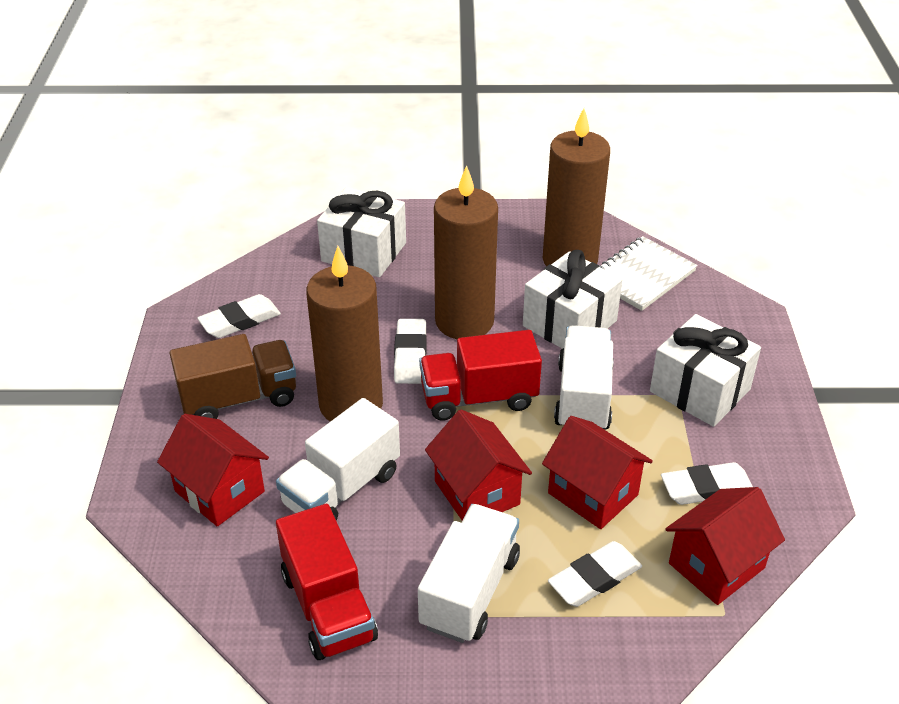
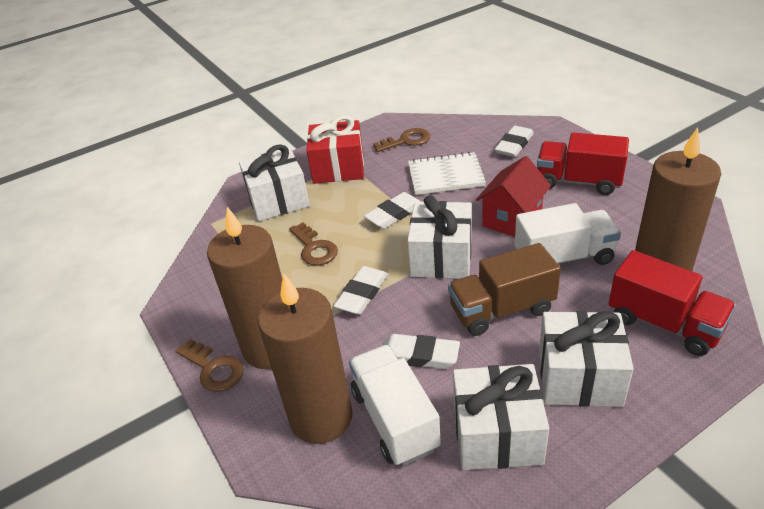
brown key: 0 -> 3
red gift: 0 -> 1
red house: 4 -> 1
white gift: 3 -> 4
white truck: 3 -> 2

